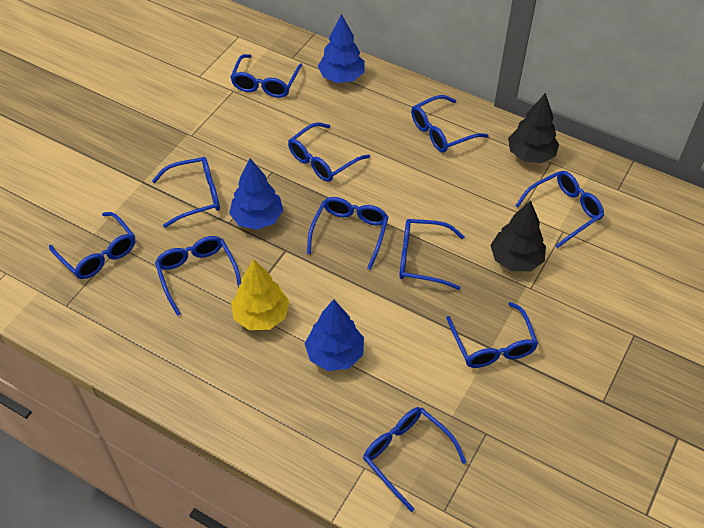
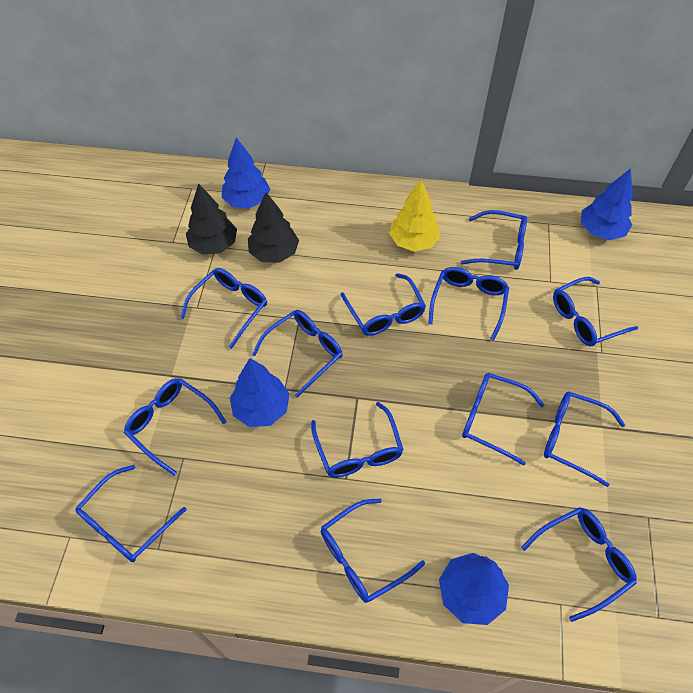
blue glasses: 11 -> 13
blue tree: 3 -> 4

